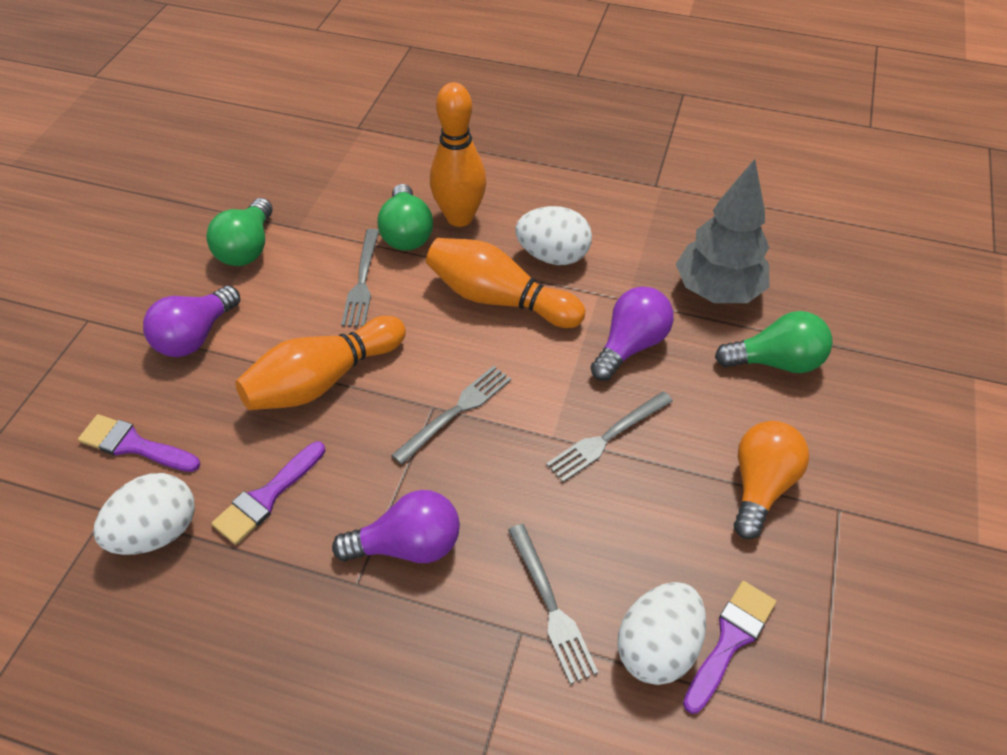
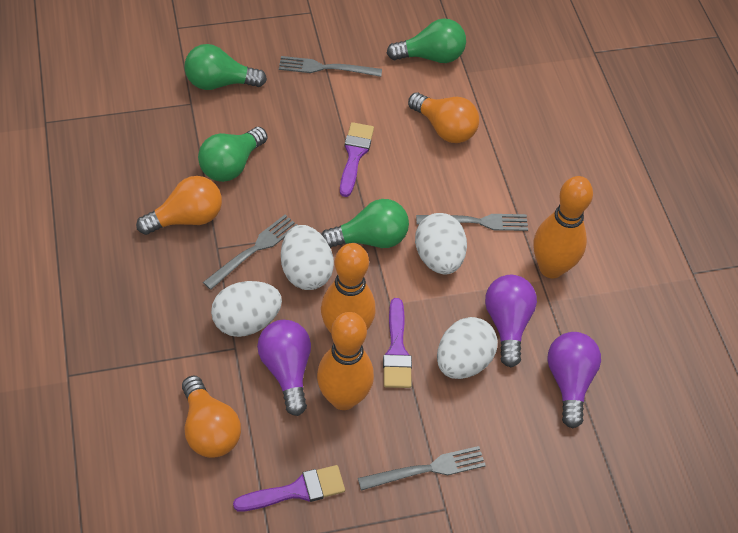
green light bulb: 3 -> 4
grey tree: 1 -> 0
orange light bulb: 1 -> 3
white egg: 3 -> 4

